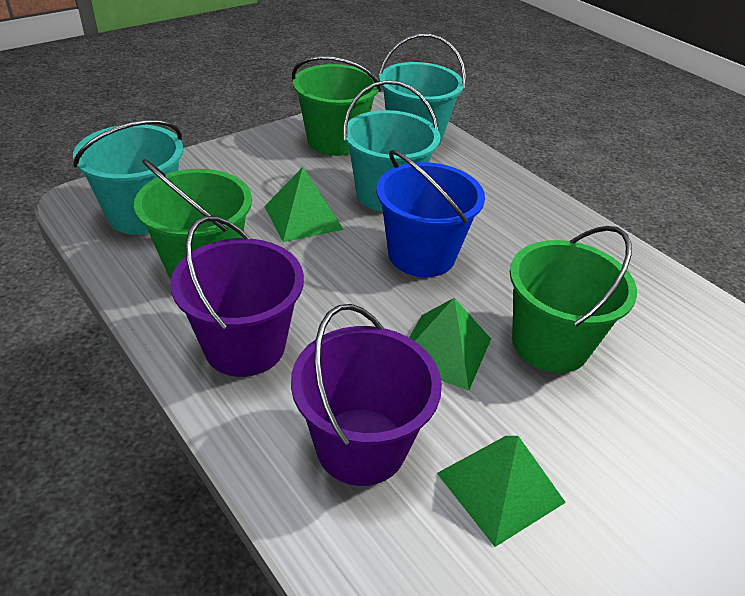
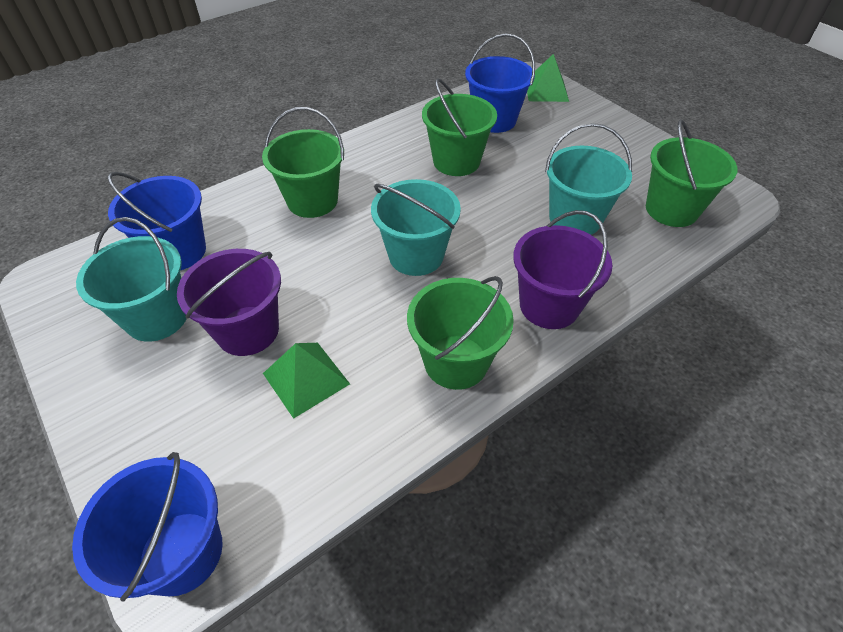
blue bucket: 1 -> 3
green bucket: 3 -> 4
green pyramid: 3 -> 2

